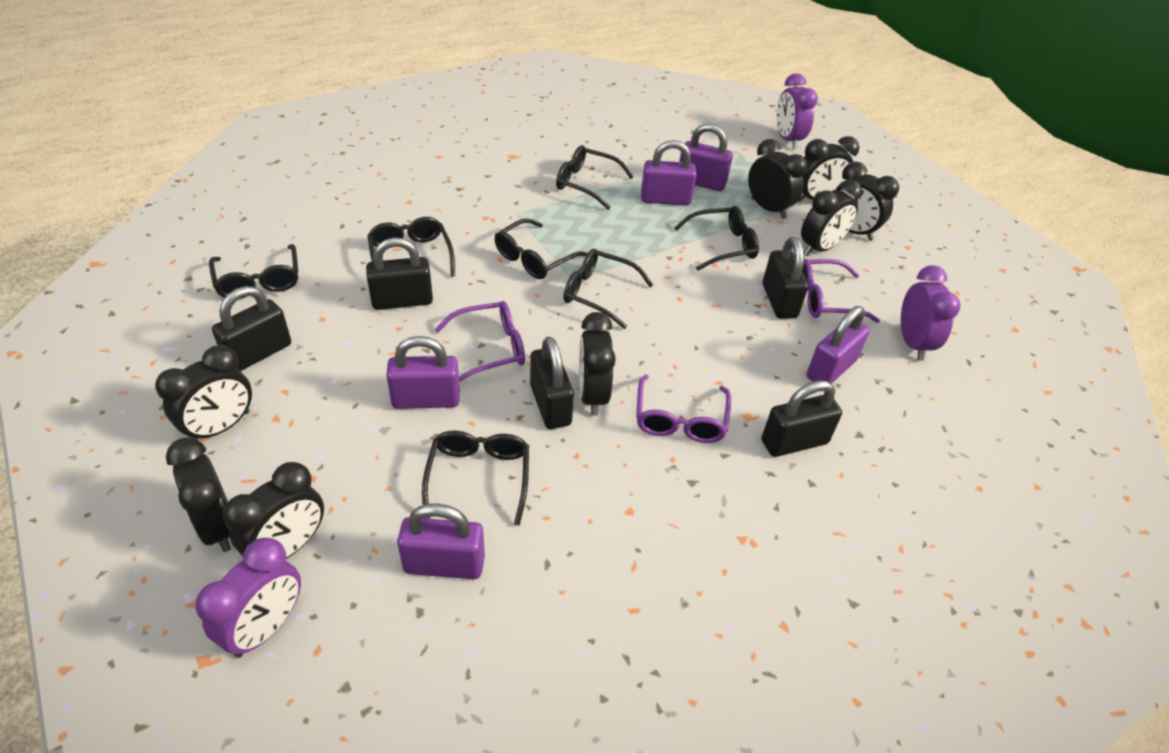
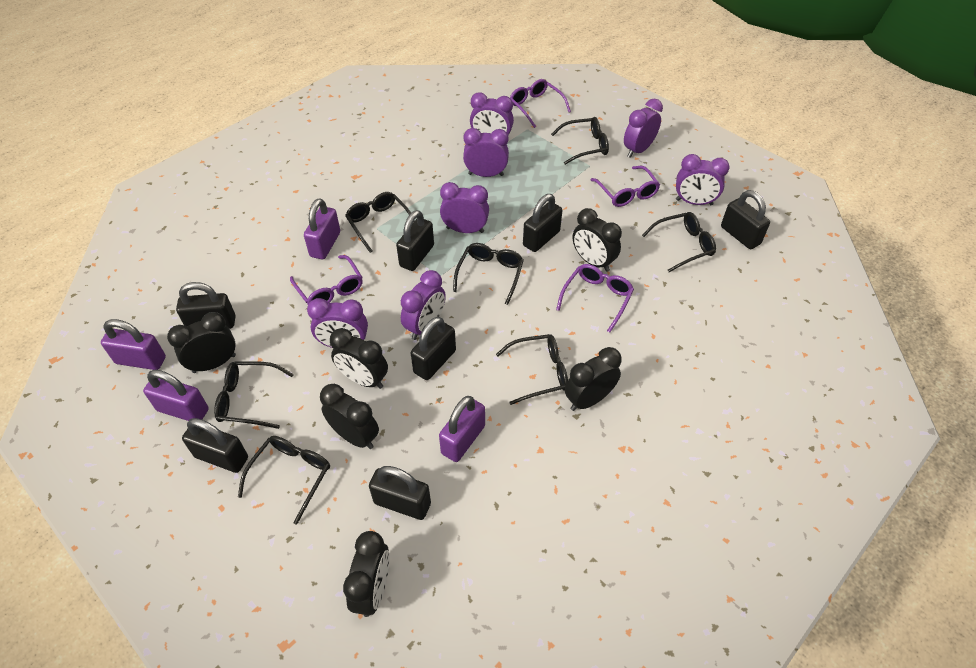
black clock: 8 -> 6
black padlock: 5 -> 7
purple clock: 3 -> 7
purple glasses: 3 -> 4
purple padlock: 5 -> 4

